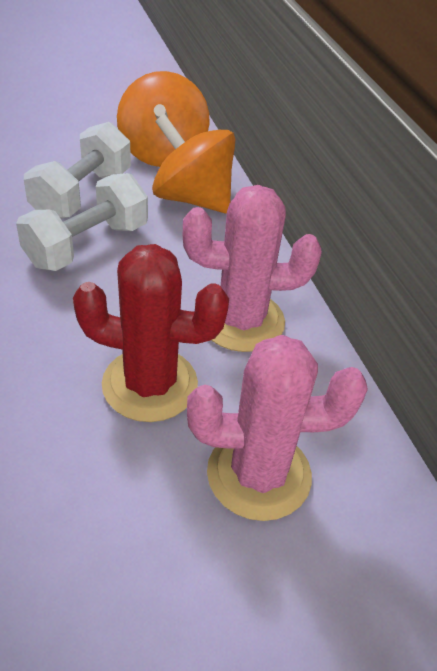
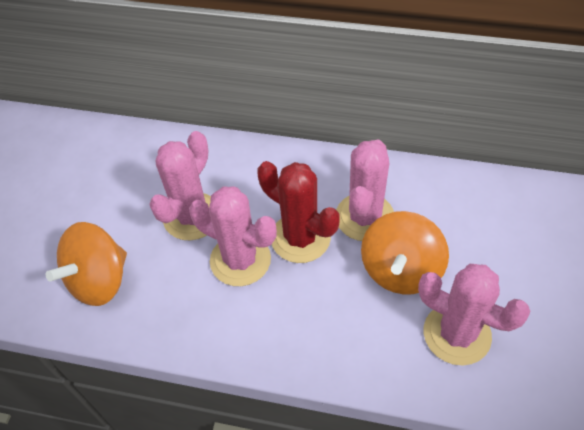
pink cactus: 2 -> 4
white dumbbell: 2 -> 0

